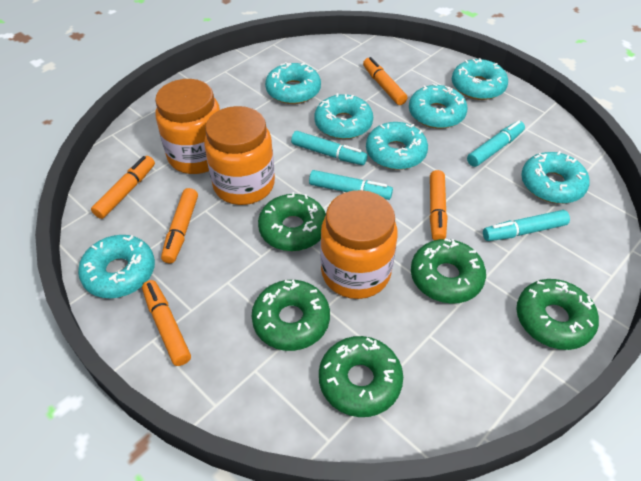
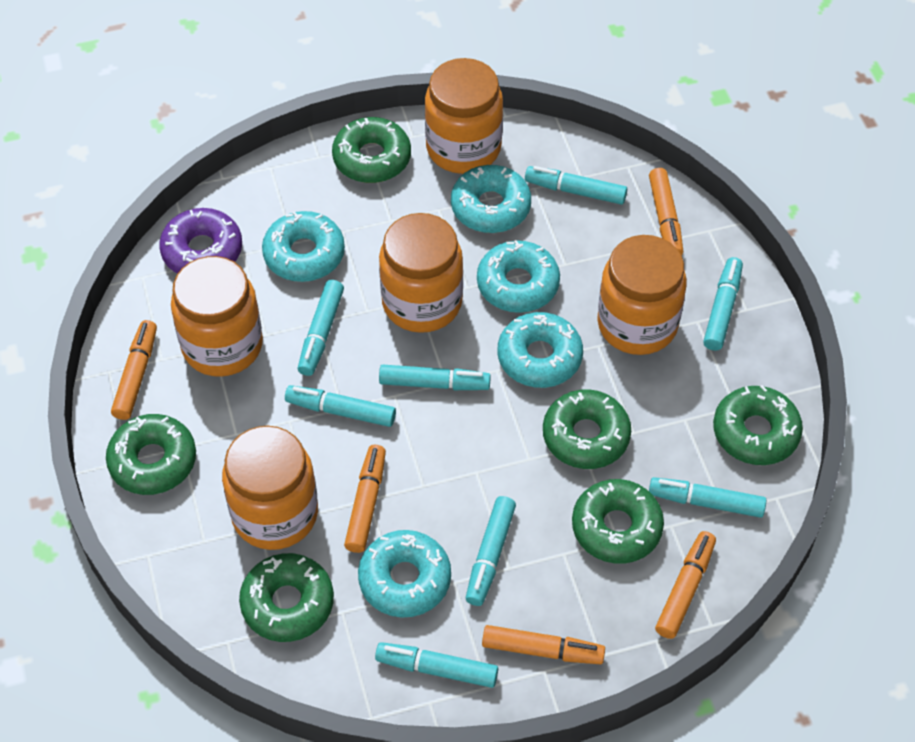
green donut: 5 -> 6
orange jar: 3 -> 5
purple donut: 0 -> 1
turquoise donut: 7 -> 5
turquoise marker: 4 -> 8

